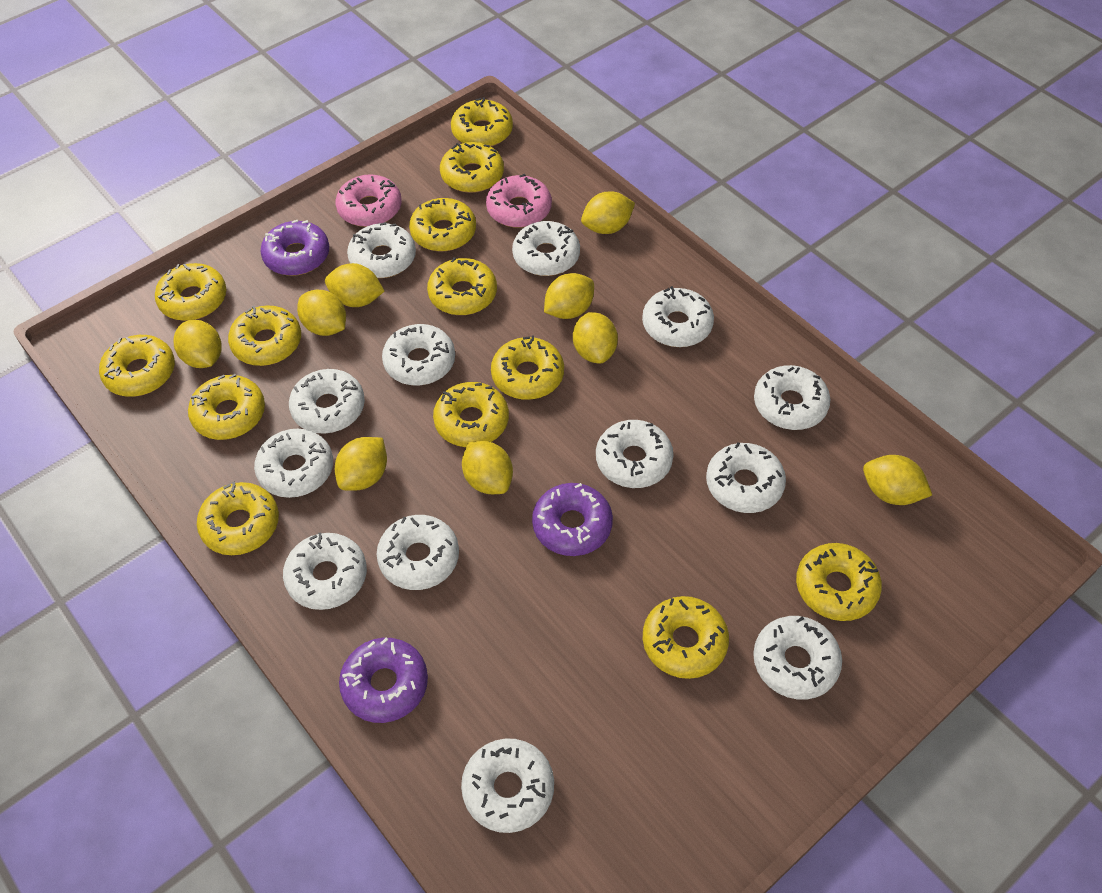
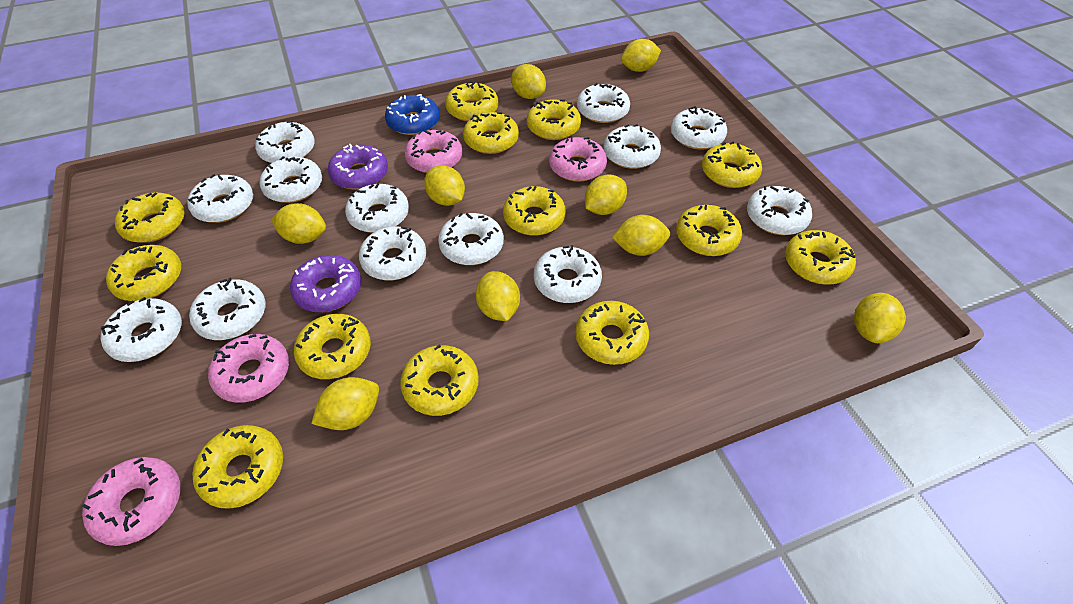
blue donut: 0 -> 1
pink donut: 2 -> 4
purple donut: 3 -> 2

